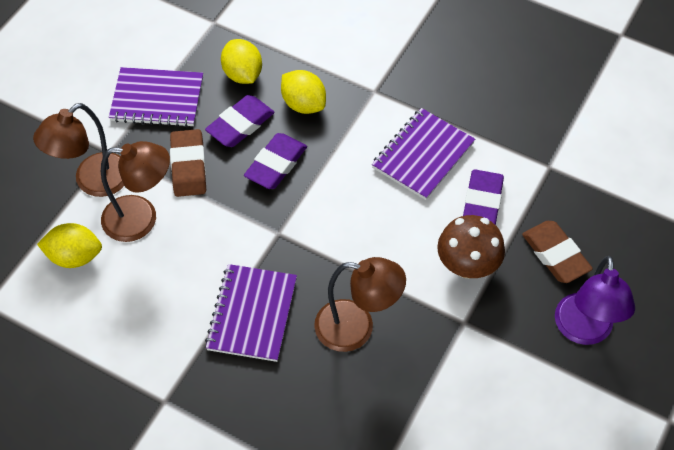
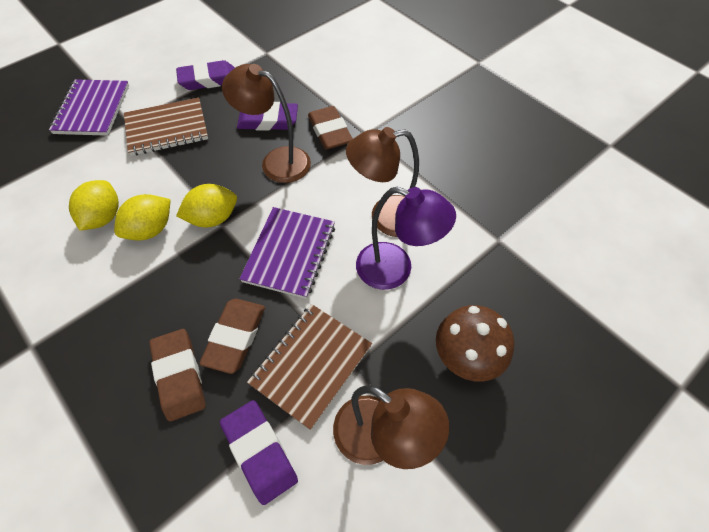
brown eraser: 2 -> 3
brown notebook: 0 -> 2
purple notebook: 3 -> 2

